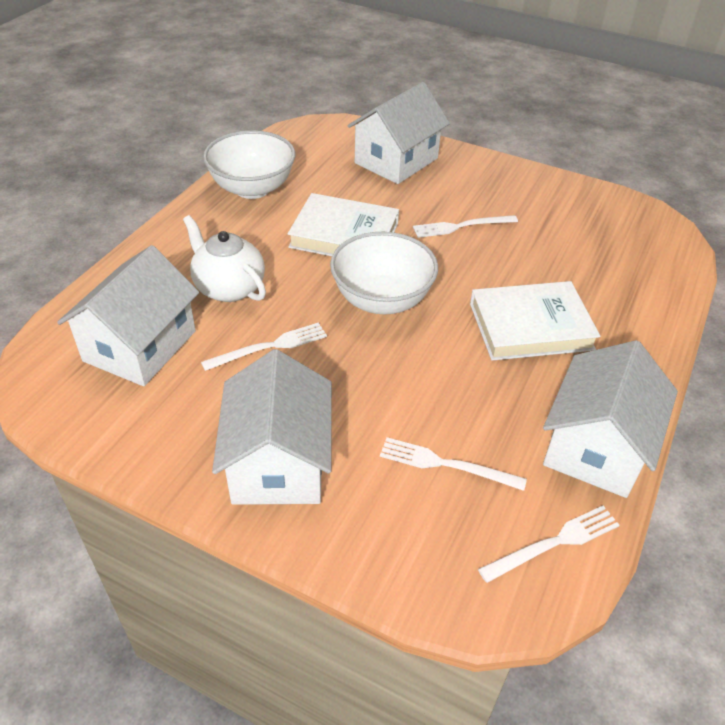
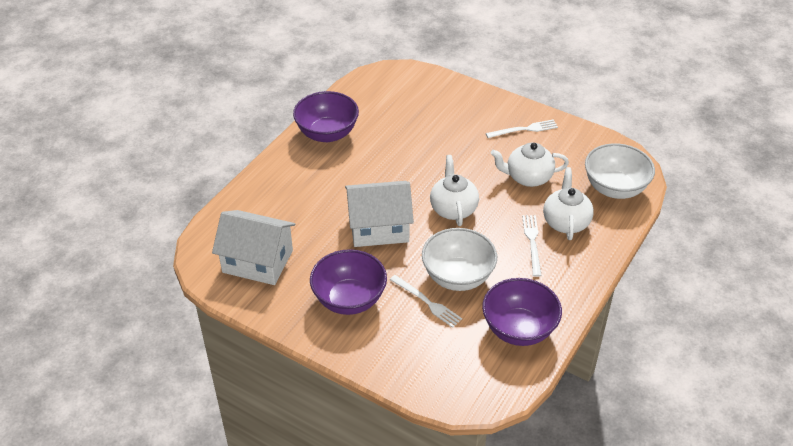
purple bowl: 0 -> 3
white book: 2 -> 0
white fork: 4 -> 3
white house: 4 -> 2
white teapot: 1 -> 3

